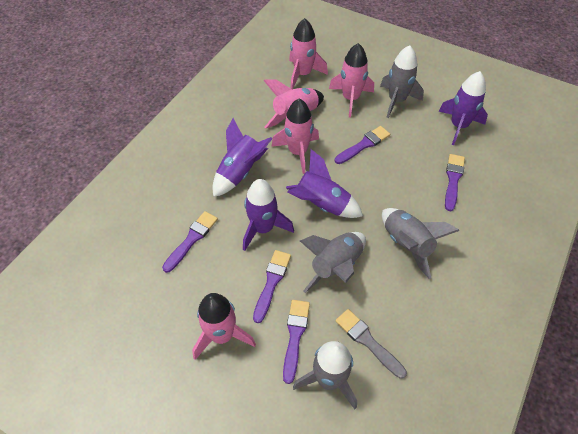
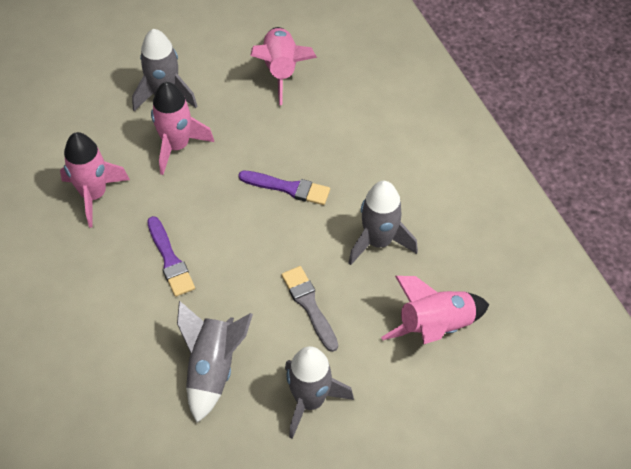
pink rocket: 5 -> 4
purple brush: 5 -> 2
purple rocket: 4 -> 0

